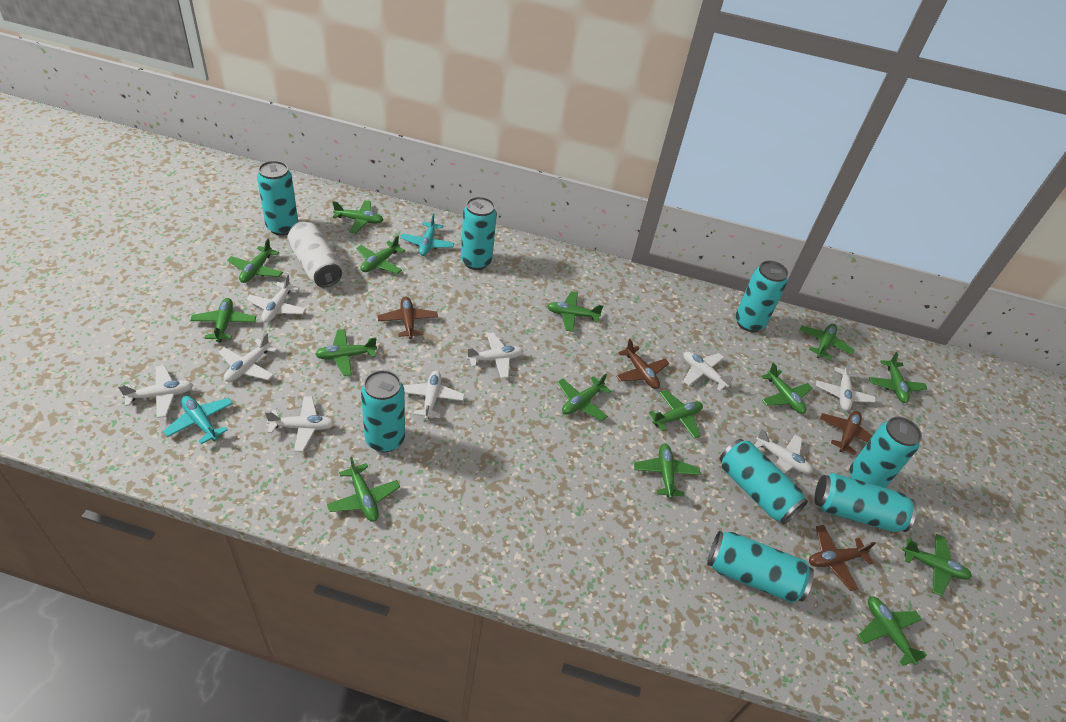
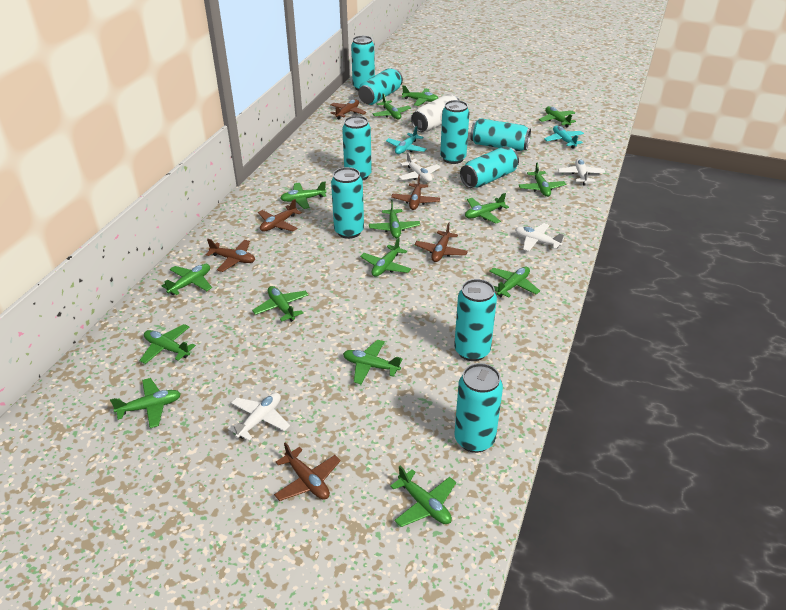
brown plane: 4 -> 6
turquoise can: 8 -> 9
white plane: 9 -> 4

